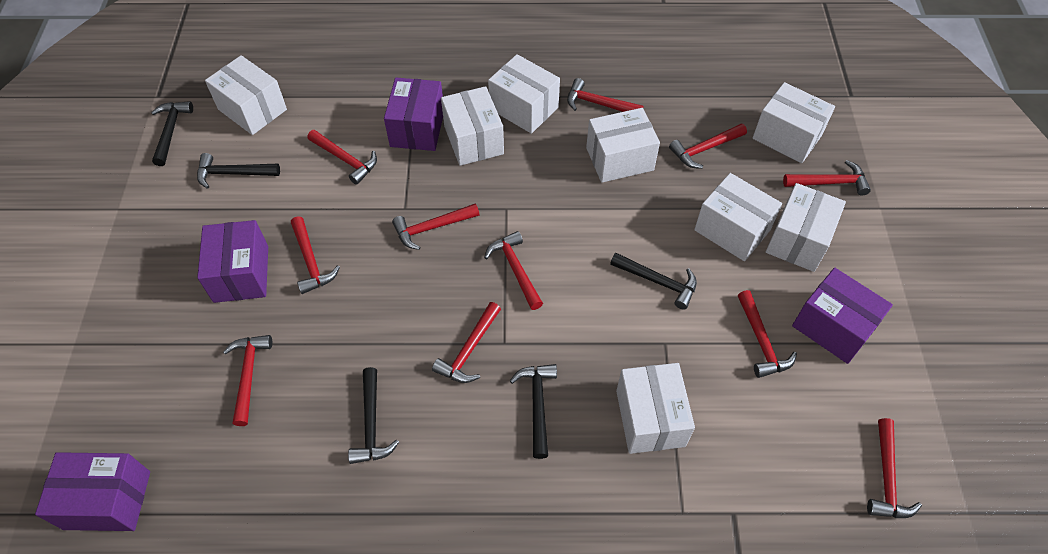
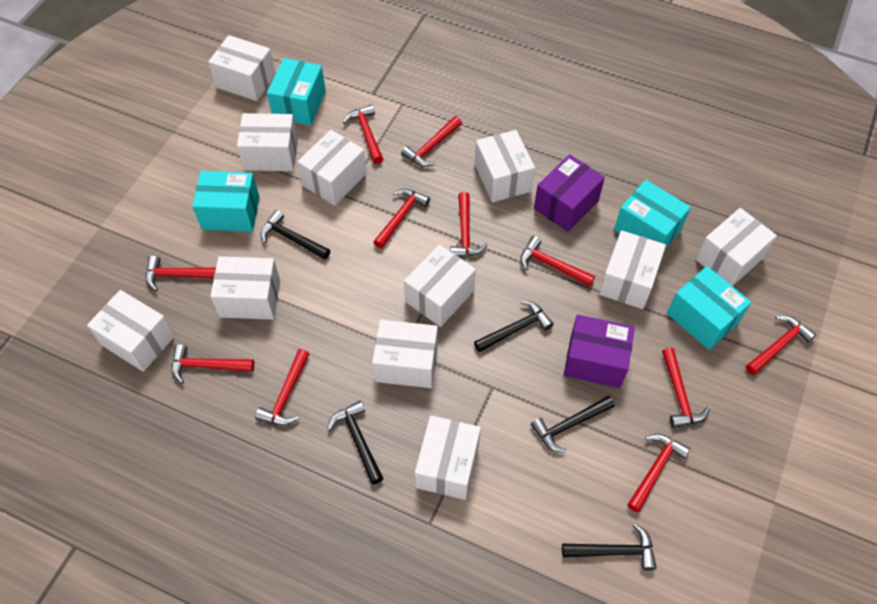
purple box: 4 -> 2
turquoise box: 0 -> 4
white box: 8 -> 11

